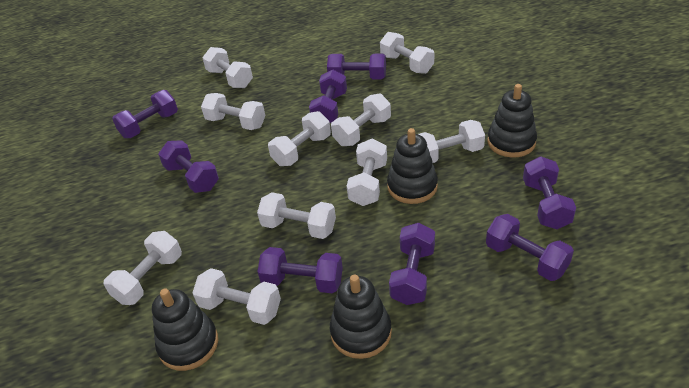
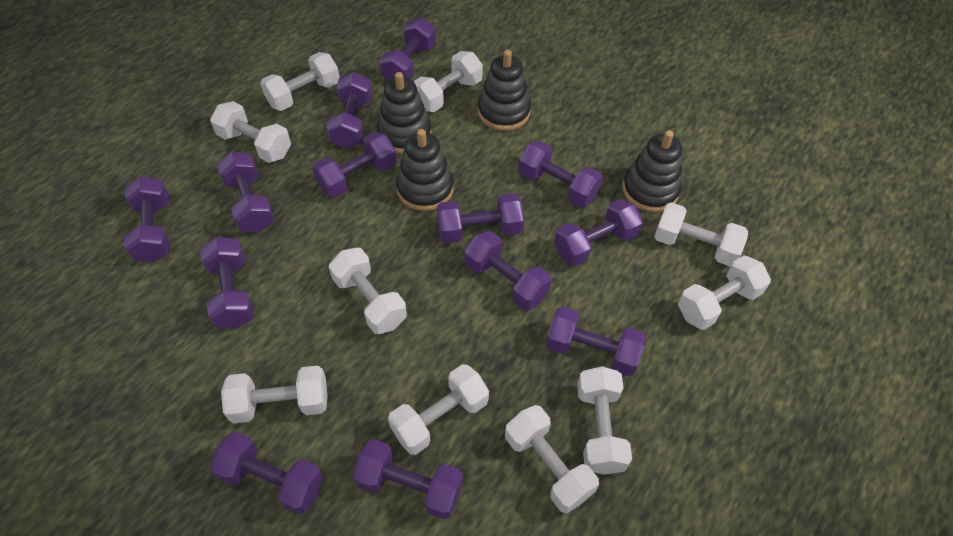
purple dumbbell: 8 -> 13

